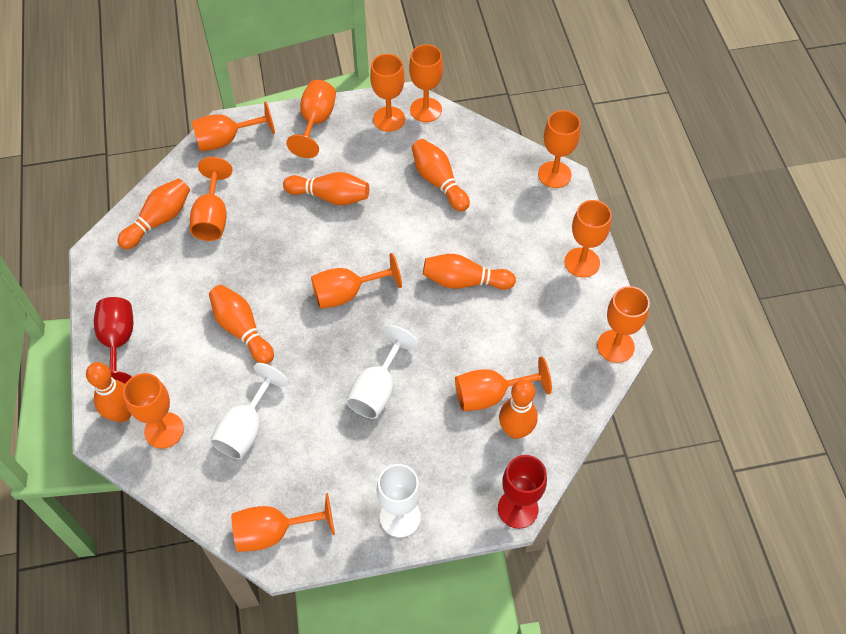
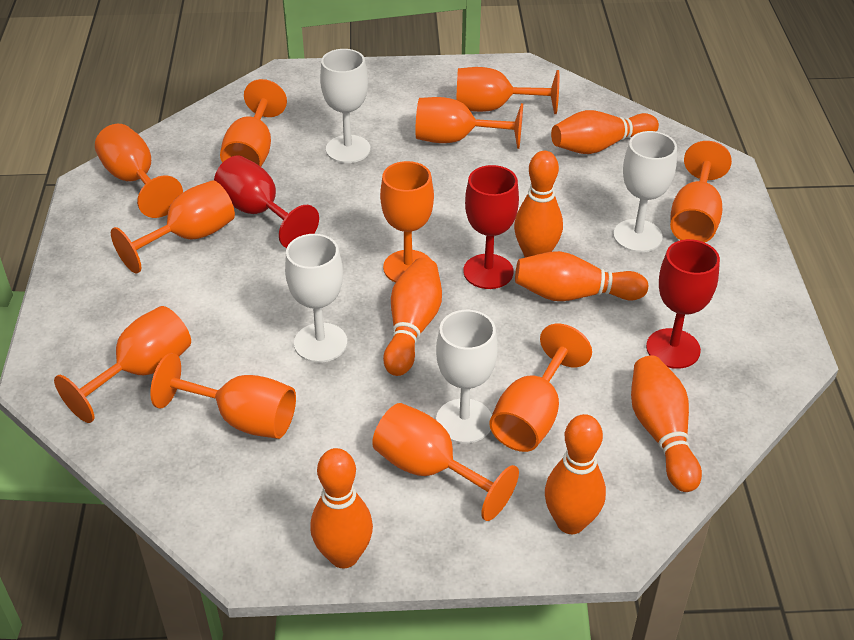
orange goblet: 12 -> 11
red goblet: 2 -> 3
white goblet: 3 -> 4

